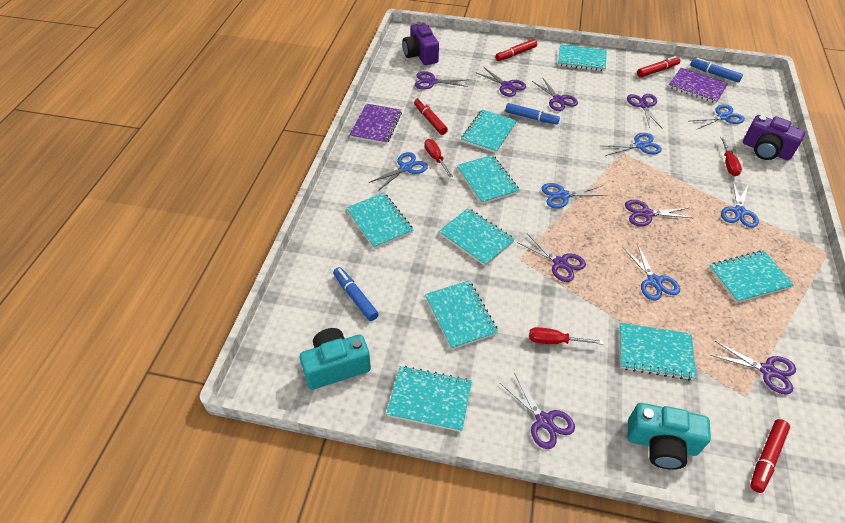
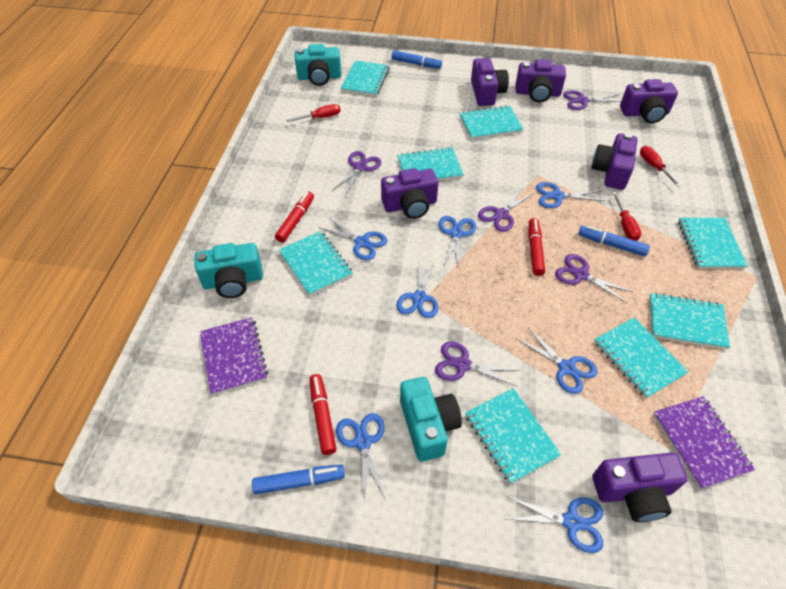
blue scissors: 6 -> 7
purple camera: 2 -> 6
purple scissors: 8 -> 5
red marker: 4 -> 3
turquoise camera: 2 -> 3
turquoise notebook: 9 -> 8

